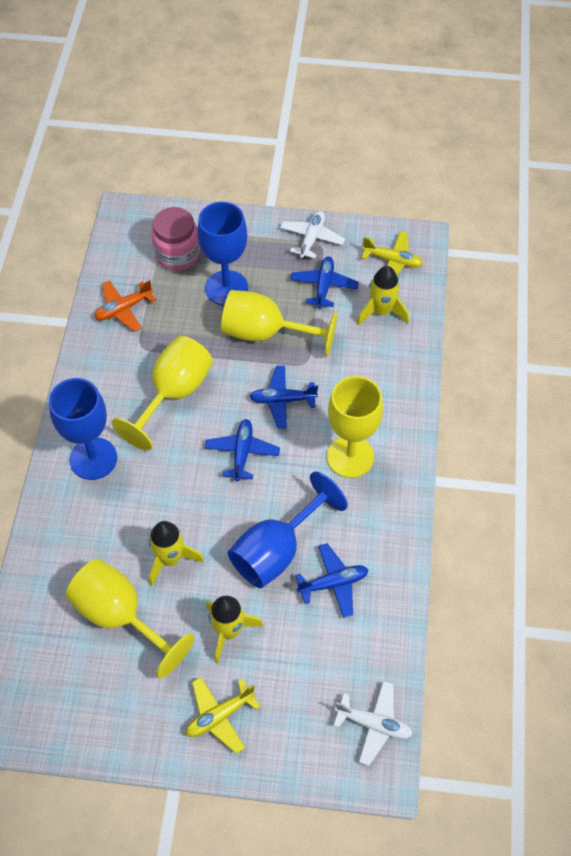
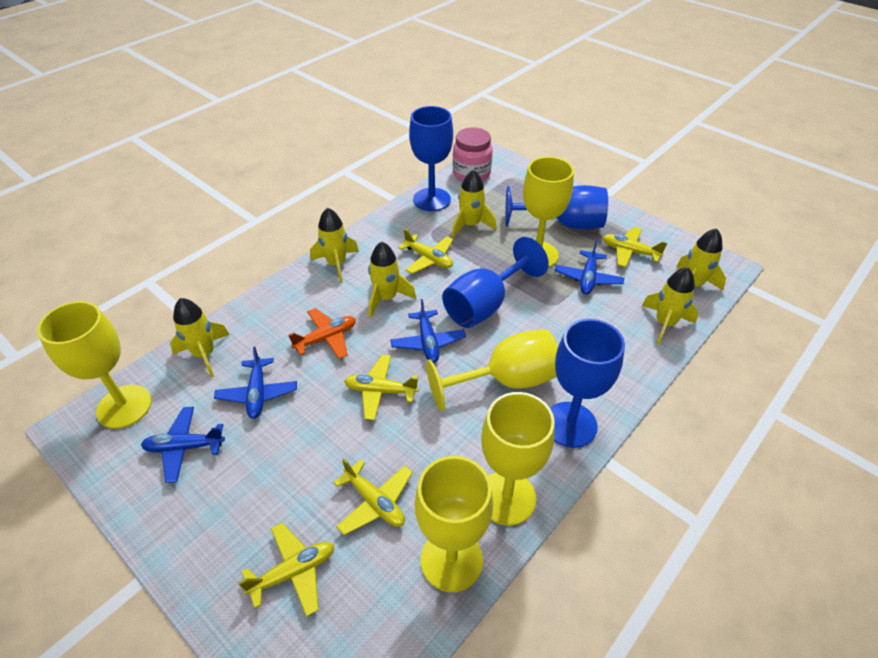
blue goblet: 3 -> 4
white plane: 2 -> 0
yellow goblet: 4 -> 5
yellow plane: 2 -> 5
yellow rocket: 3 -> 6

